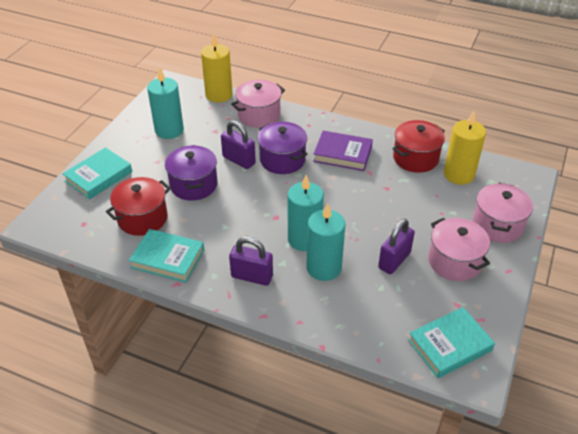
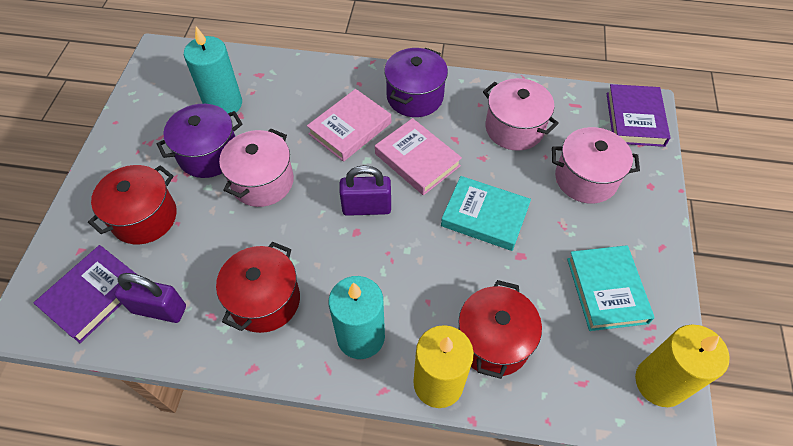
pink book: 0 -> 2
purple book: 1 -> 2
purple padlock: 3 -> 2
red pot: 2 -> 3
turquoise book: 3 -> 2
turquoise candle: 3 -> 2

